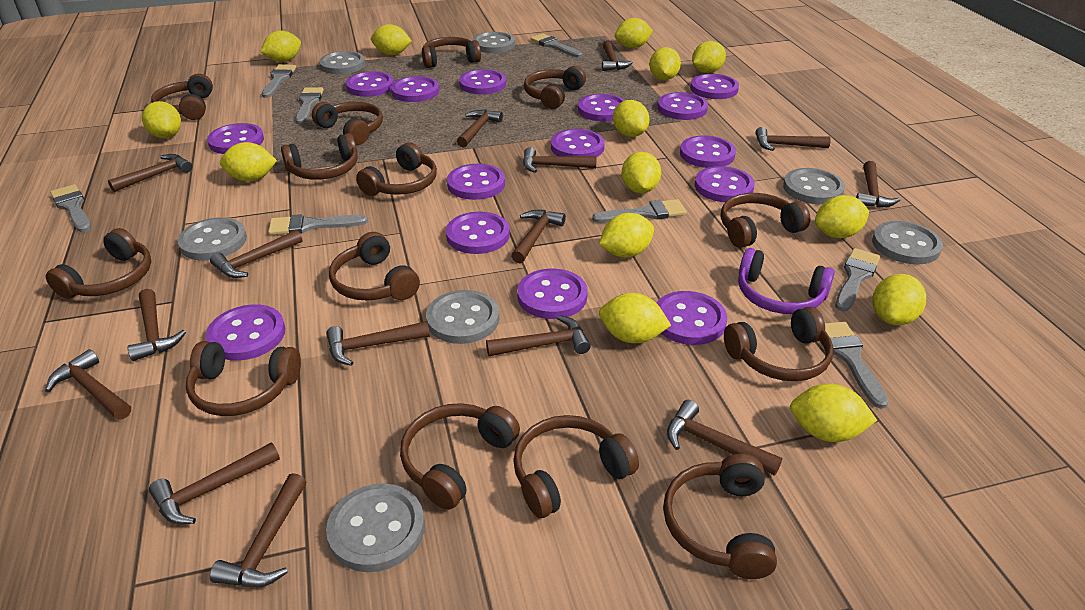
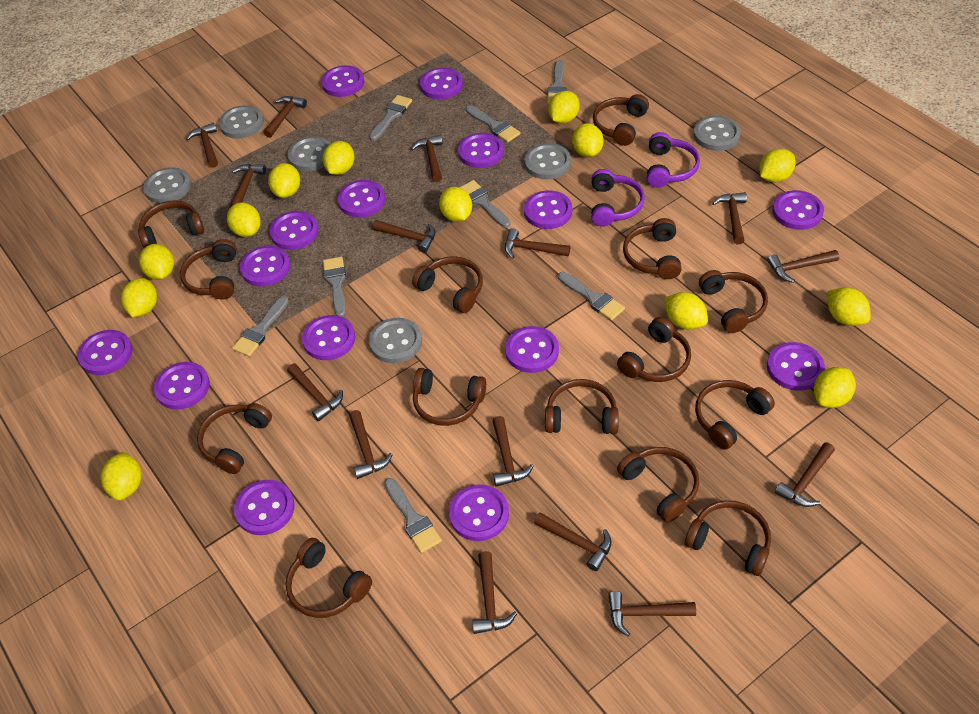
grey button: 7 -> 6
purple headphones: 1 -> 2
yellow lemon: 14 -> 13

